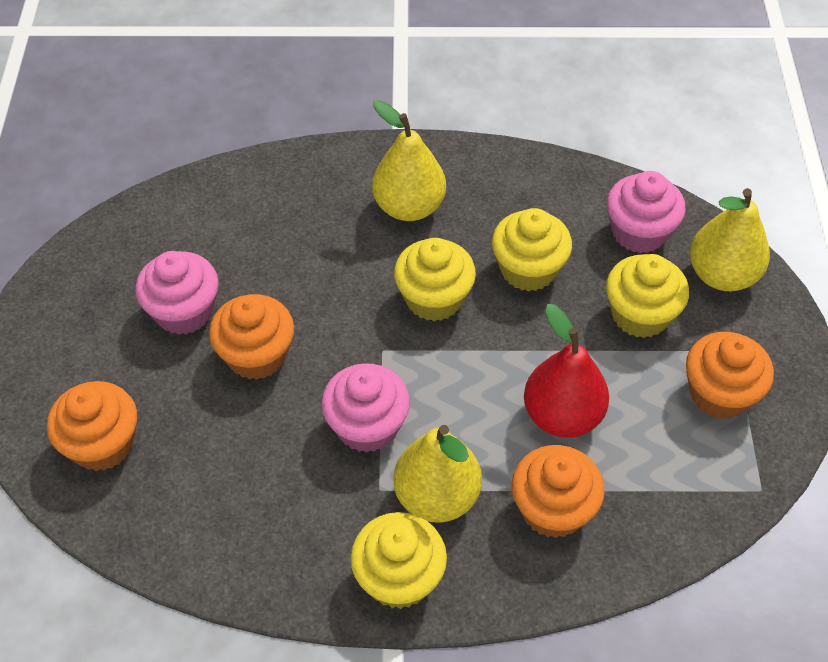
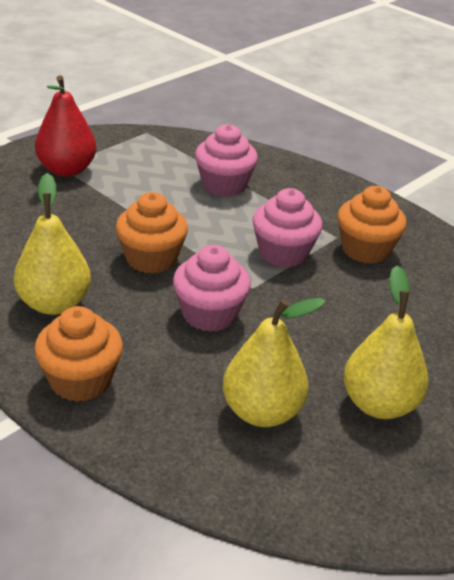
orange cupcake: 4 -> 3
yellow cupcake: 4 -> 0

